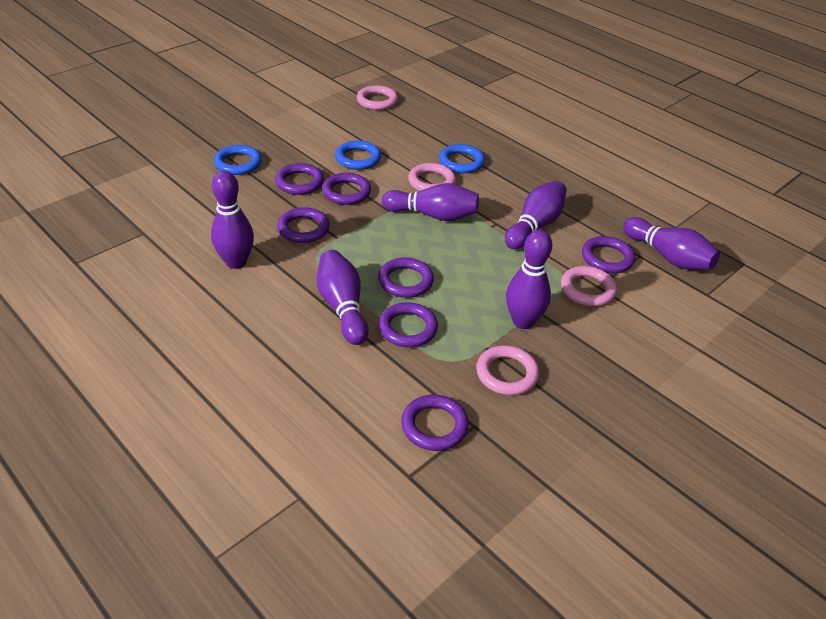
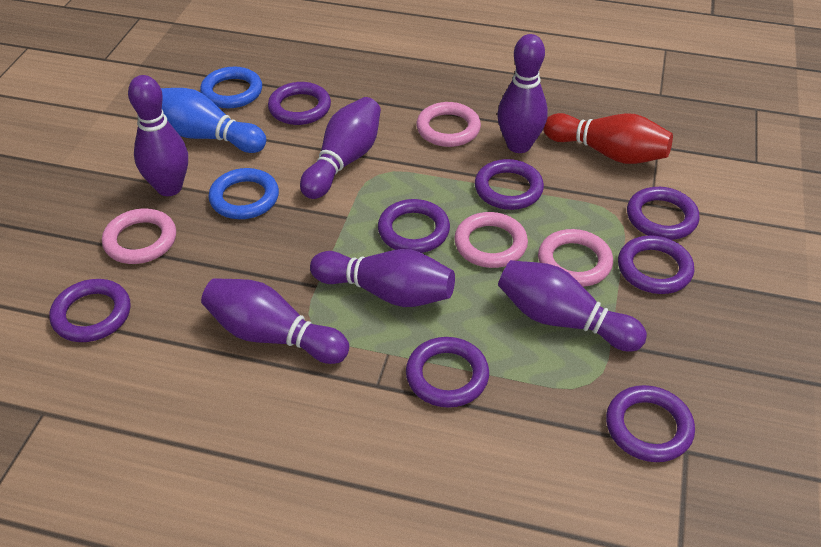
blue bowling pin: 0 -> 1
blue ring: 3 -> 2
purple ring: 7 -> 8
red bowling pin: 0 -> 1

